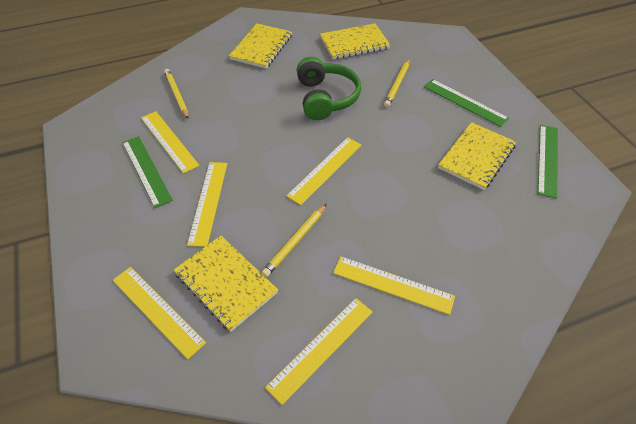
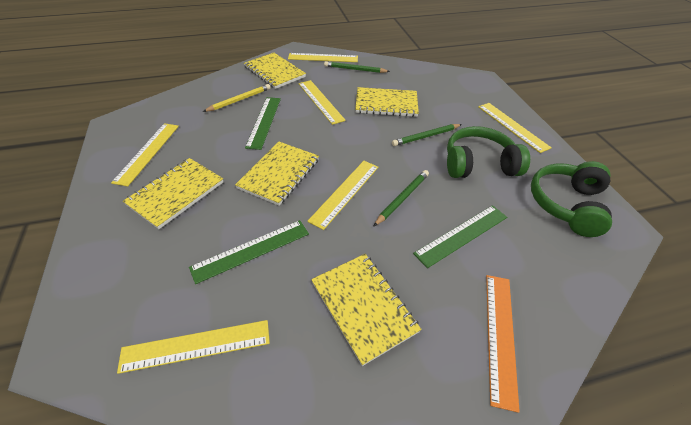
green headphones: 1 -> 2
green pencil: 0 -> 3
orange ruler: 0 -> 1
yellow notebook: 4 -> 5
yellow pencil: 3 -> 1

